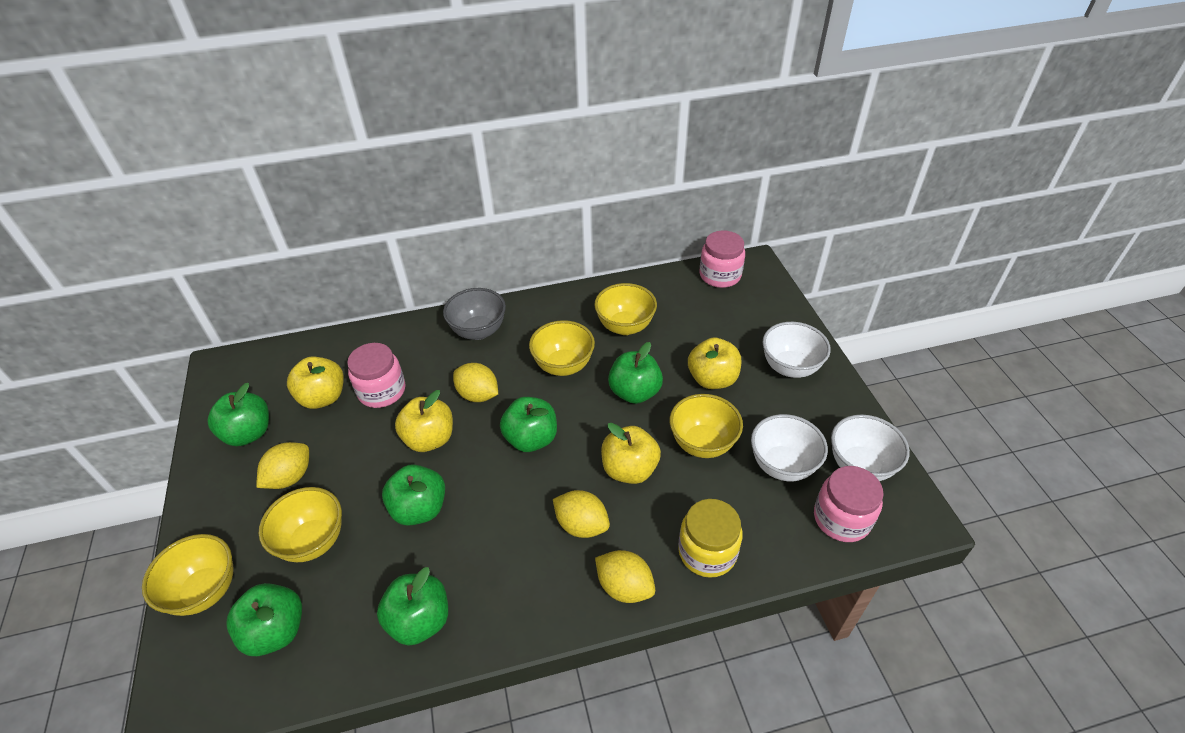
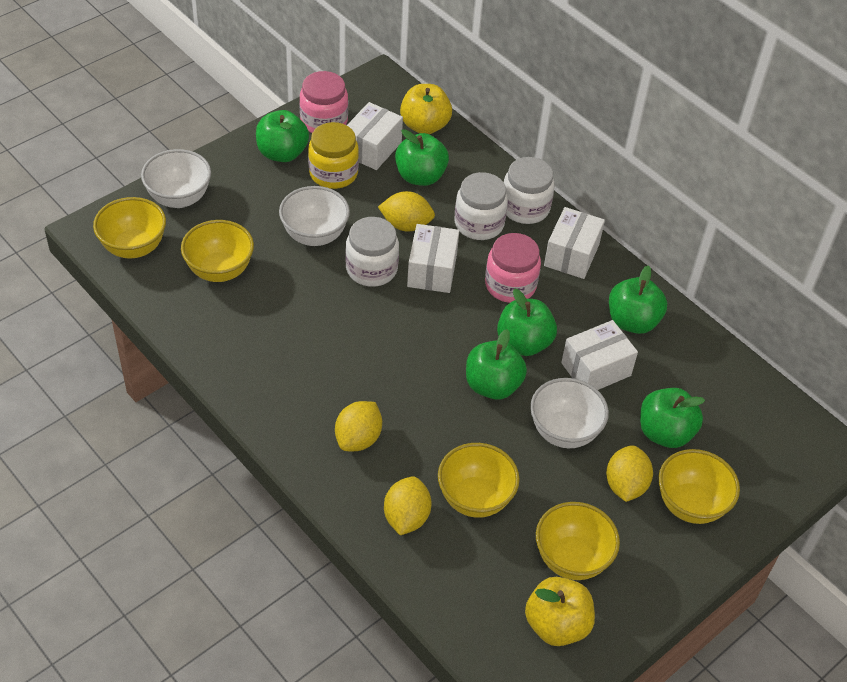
grey bowl: 1 -> 0
pink jar: 3 -> 2
white box: 0 -> 4
white jar: 0 -> 3
yellow apple: 4 -> 2

